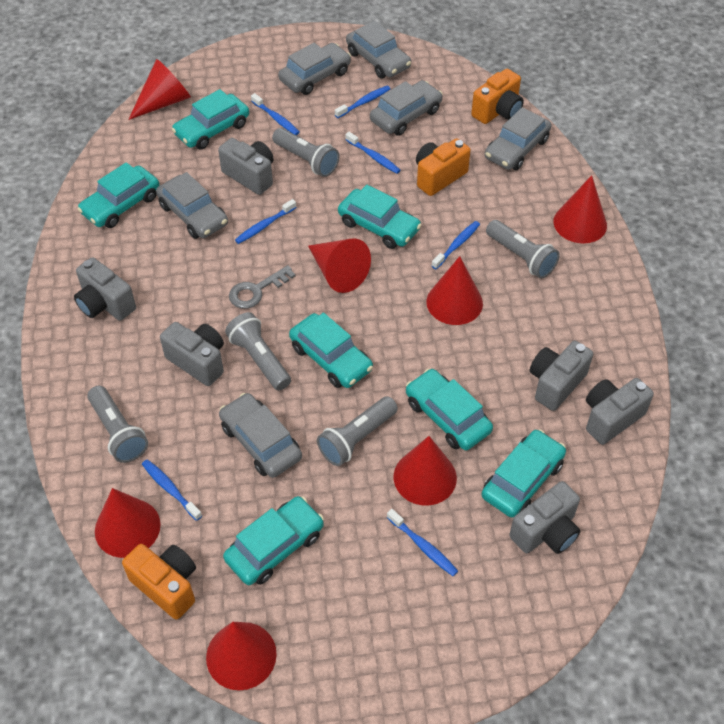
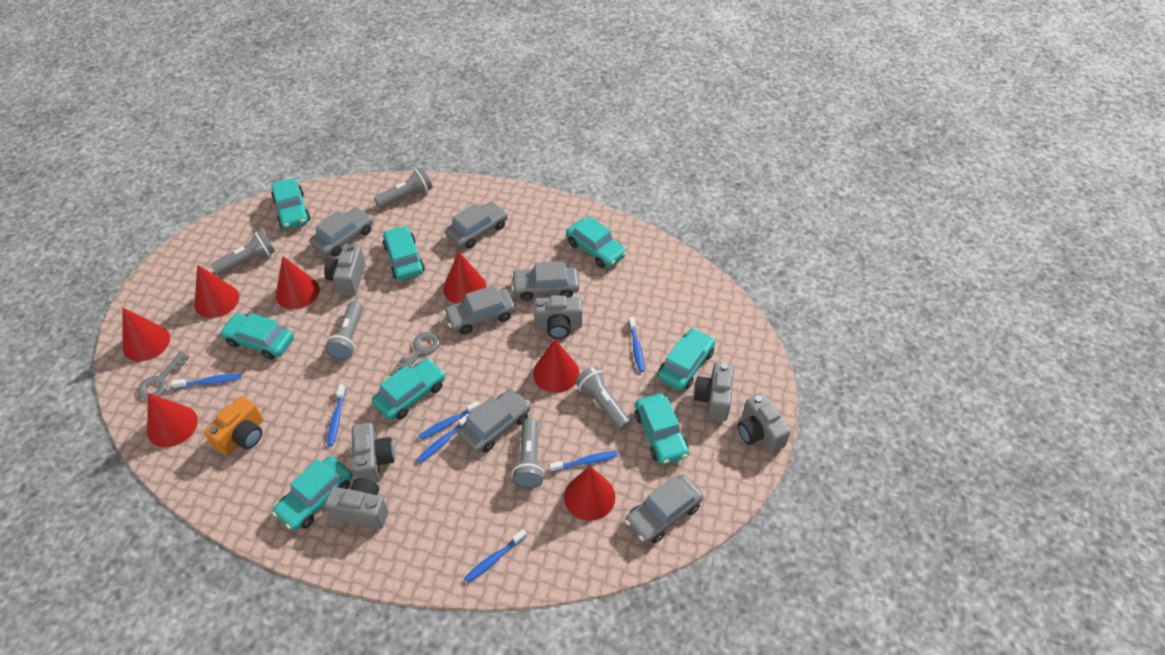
grey key: 1 -> 2
orange camera: 3 -> 1
turquoise car: 7 -> 8

